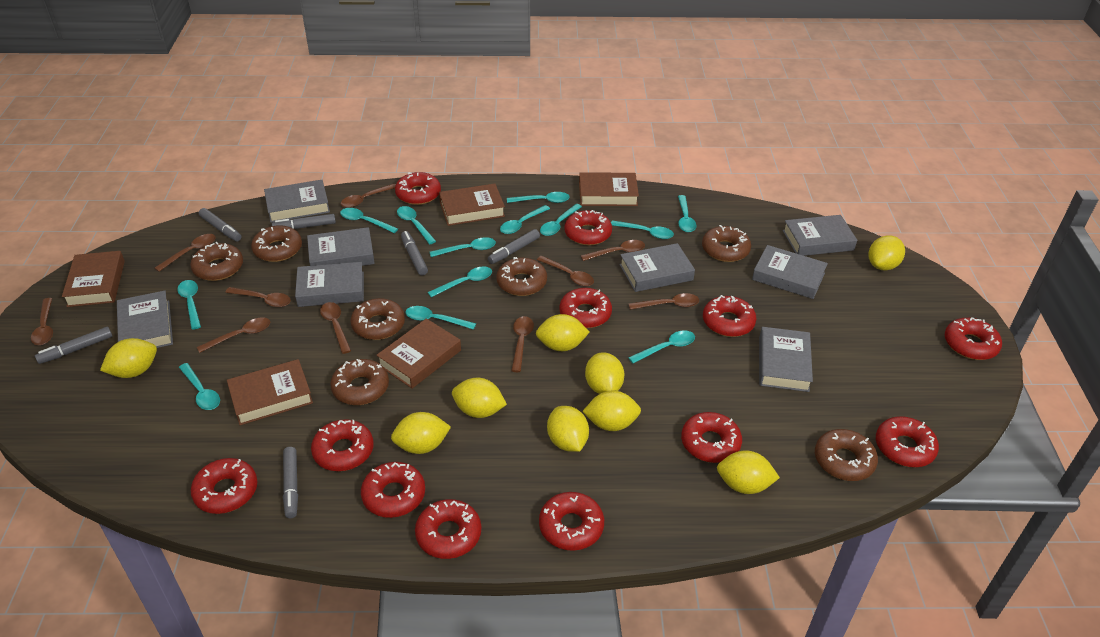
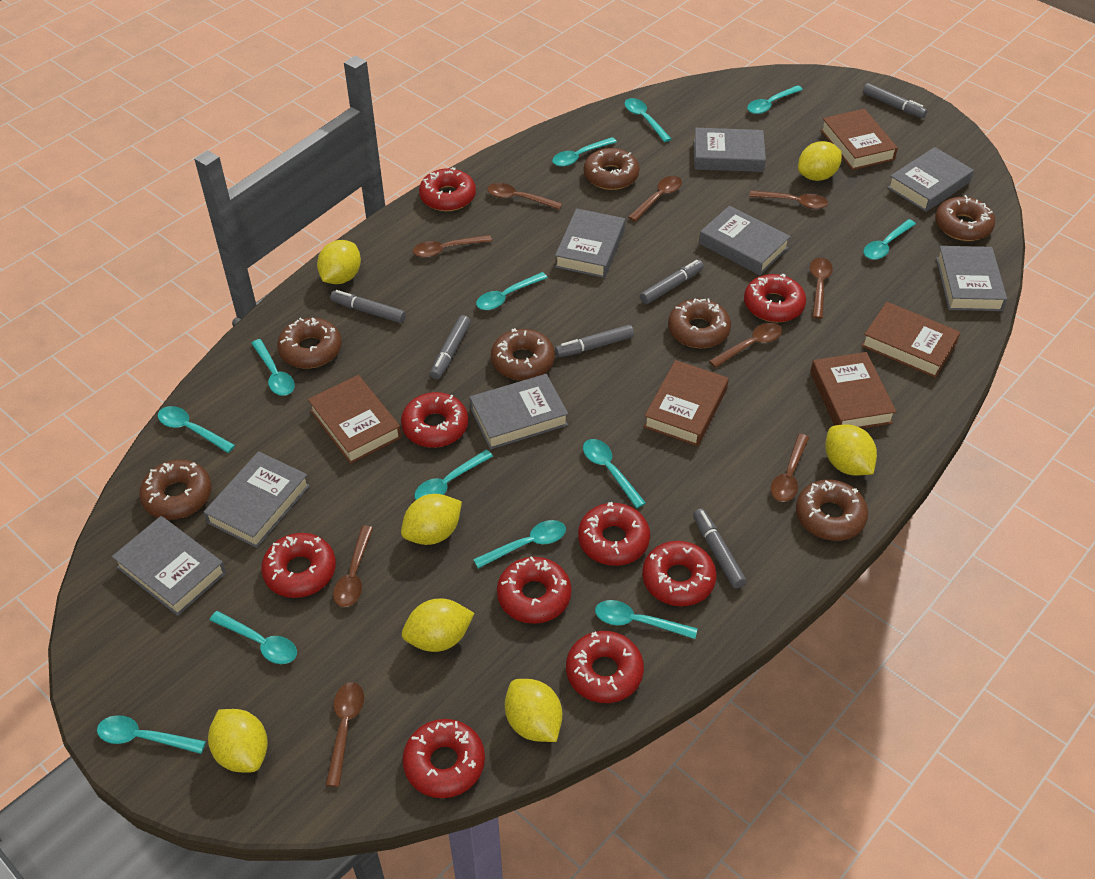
brown spoon: 10 -> 9
red donut: 12 -> 9
yellow lemon: 9 -> 7

